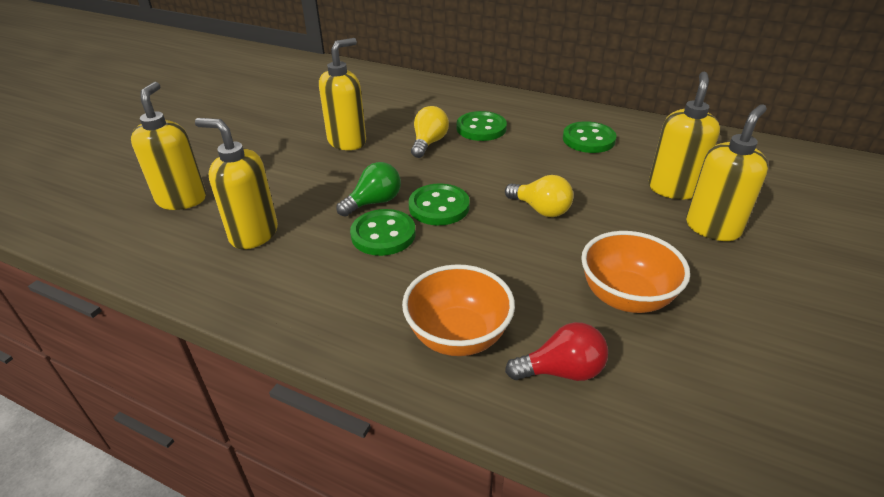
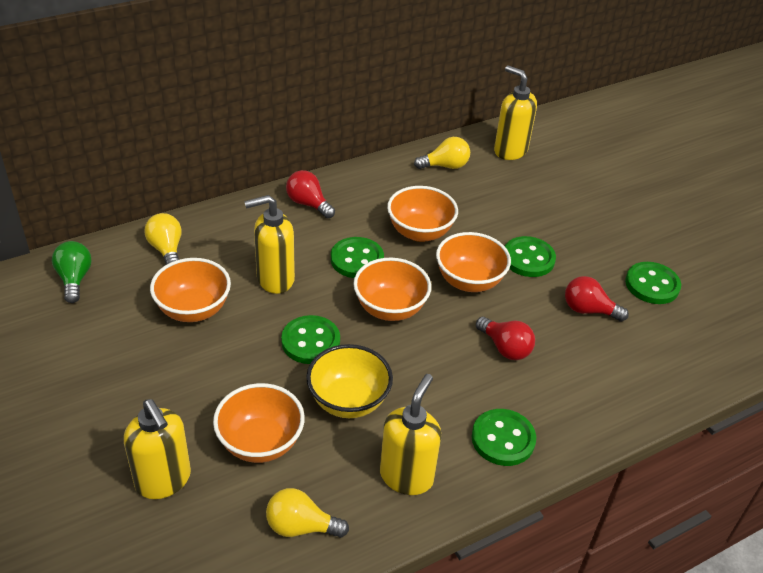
green button: 4 -> 5
orange bowl: 2 -> 5
red light bulb: 1 -> 3
yellow bowl: 0 -> 1
yellow light bulb: 2 -> 3
yellow soap dispenser: 5 -> 4

